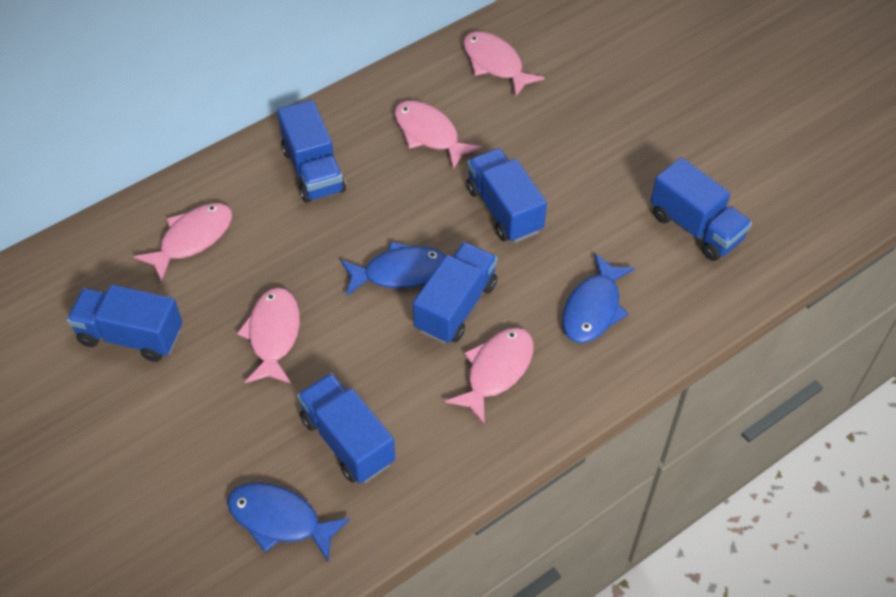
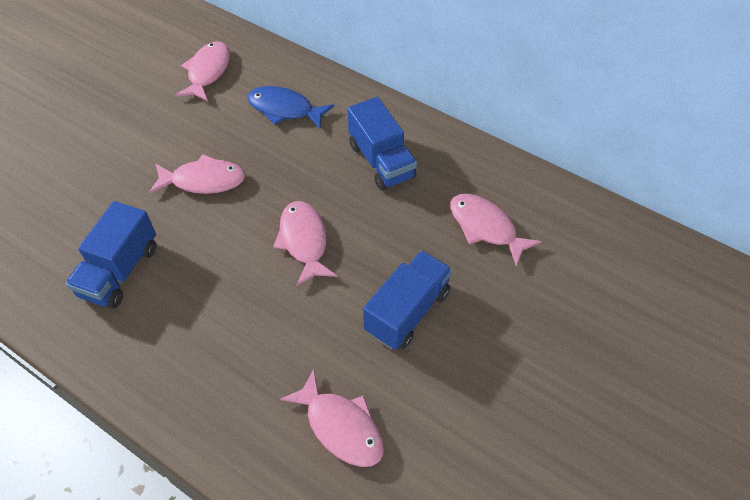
blue fish: 3 -> 1
blue truck: 6 -> 3

